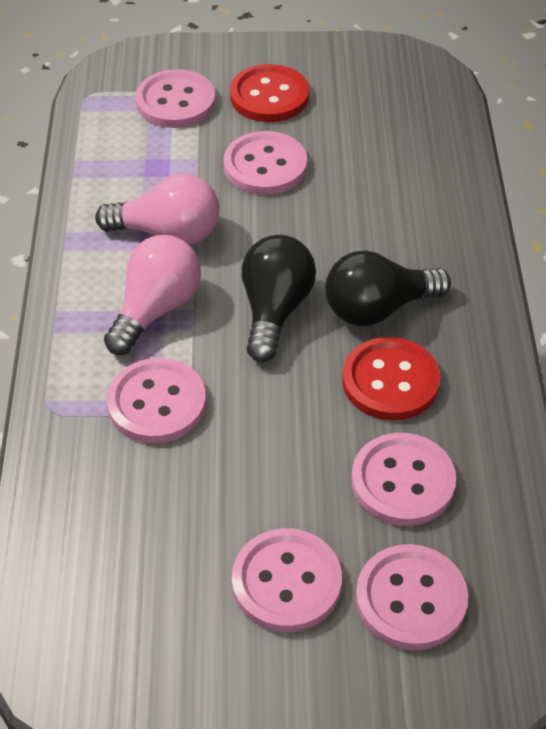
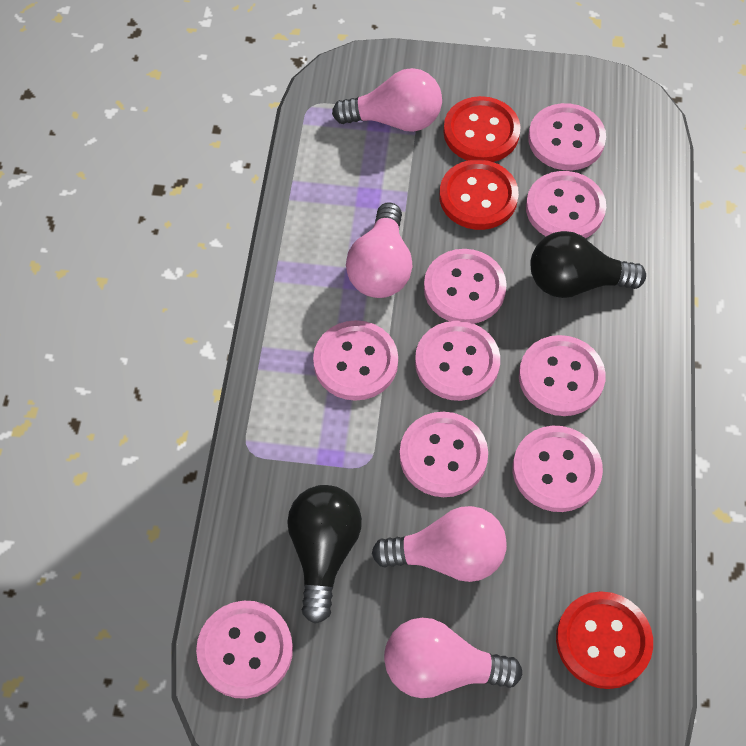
pink button: 6 -> 9
pink light bulb: 2 -> 4
red button: 2 -> 3

